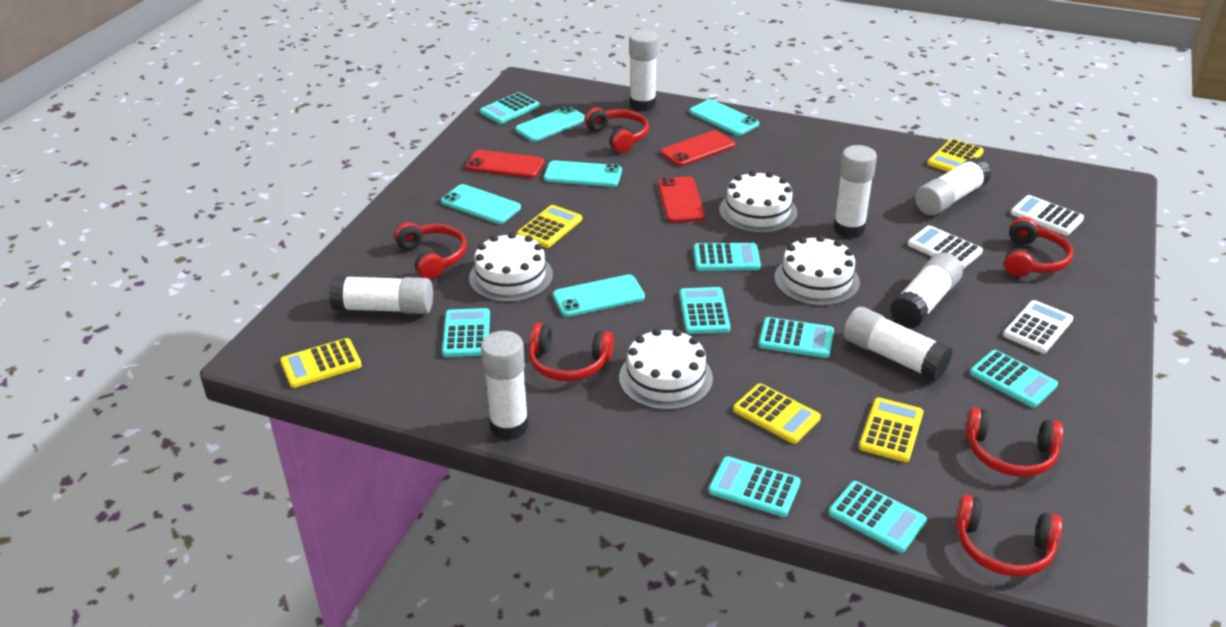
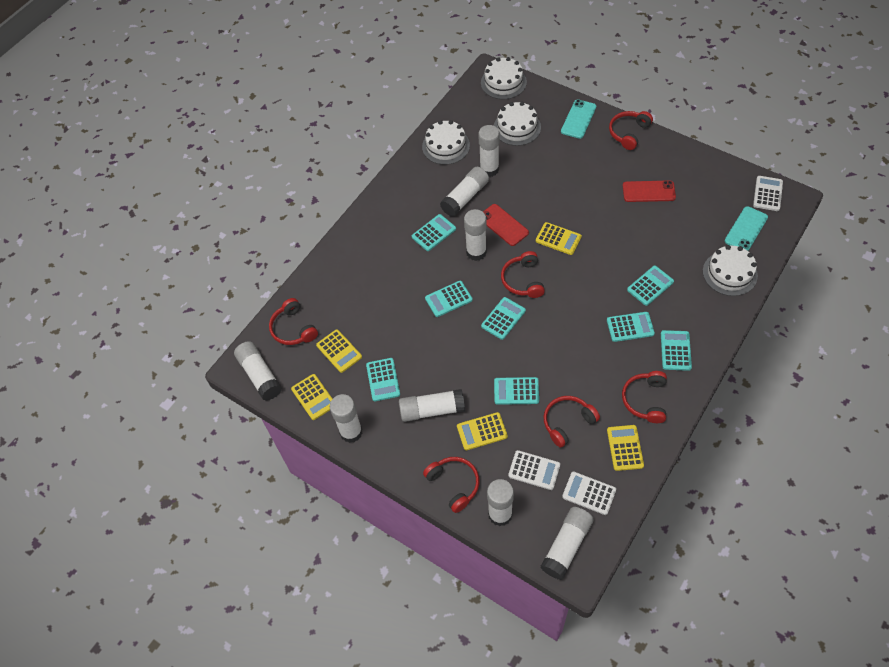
red phone: 3 -> 2
turquoise phone: 5 -> 2
white glue stick: 7 -> 8

